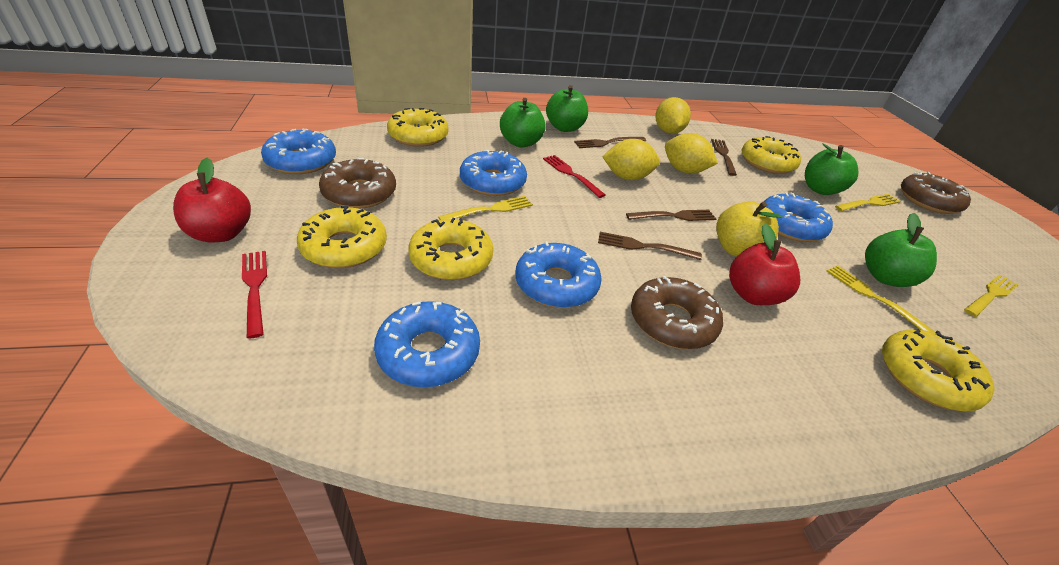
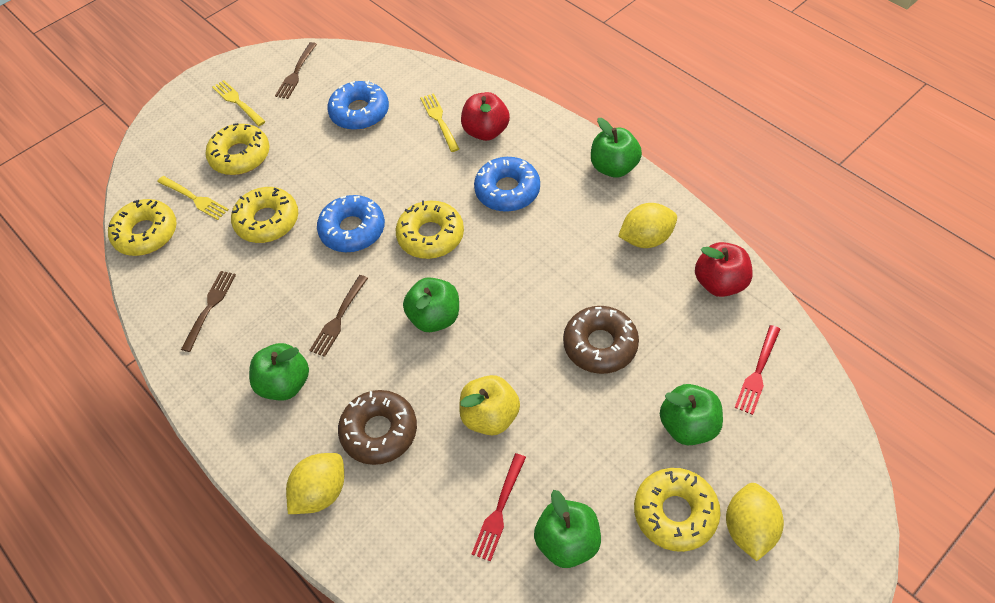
blue donut: 5 -> 3
brown donut: 3 -> 2
brown fork: 4 -> 3
green apple: 4 -> 5
yellow fork: 4 -> 3

